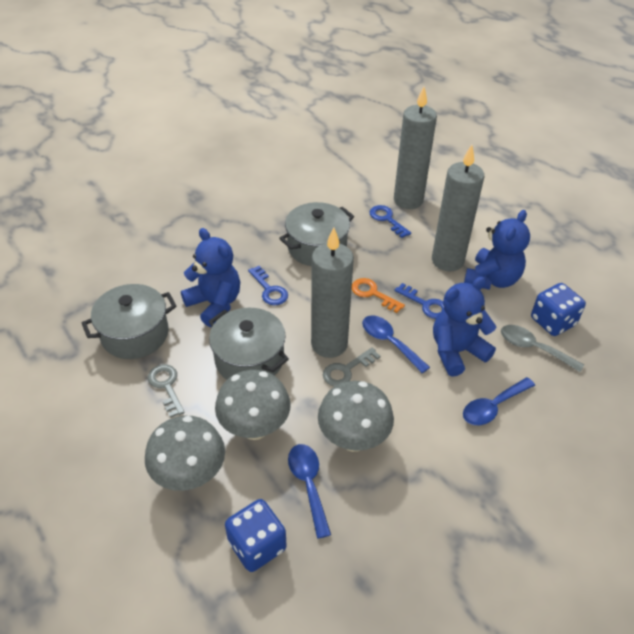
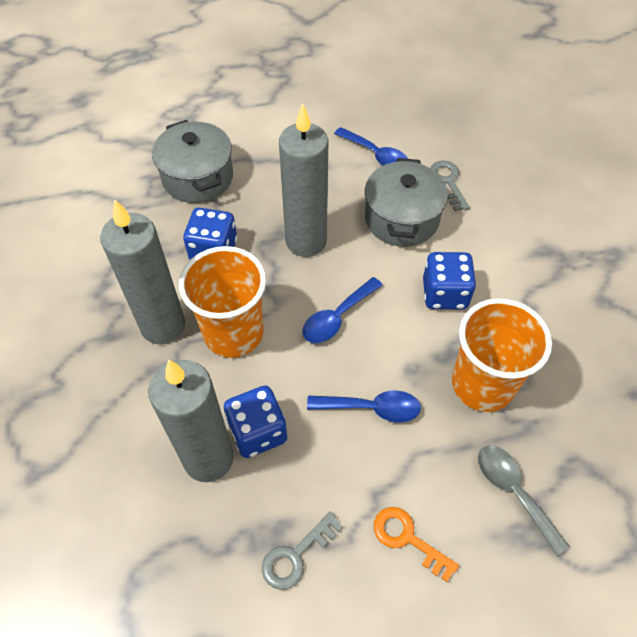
blue dice: 2 -> 3
blue key: 3 -> 0
blue teddy bear: 3 -> 0
grey mushroom: 3 -> 0
grey pot: 3 -> 2
orange cup: 0 -> 2

